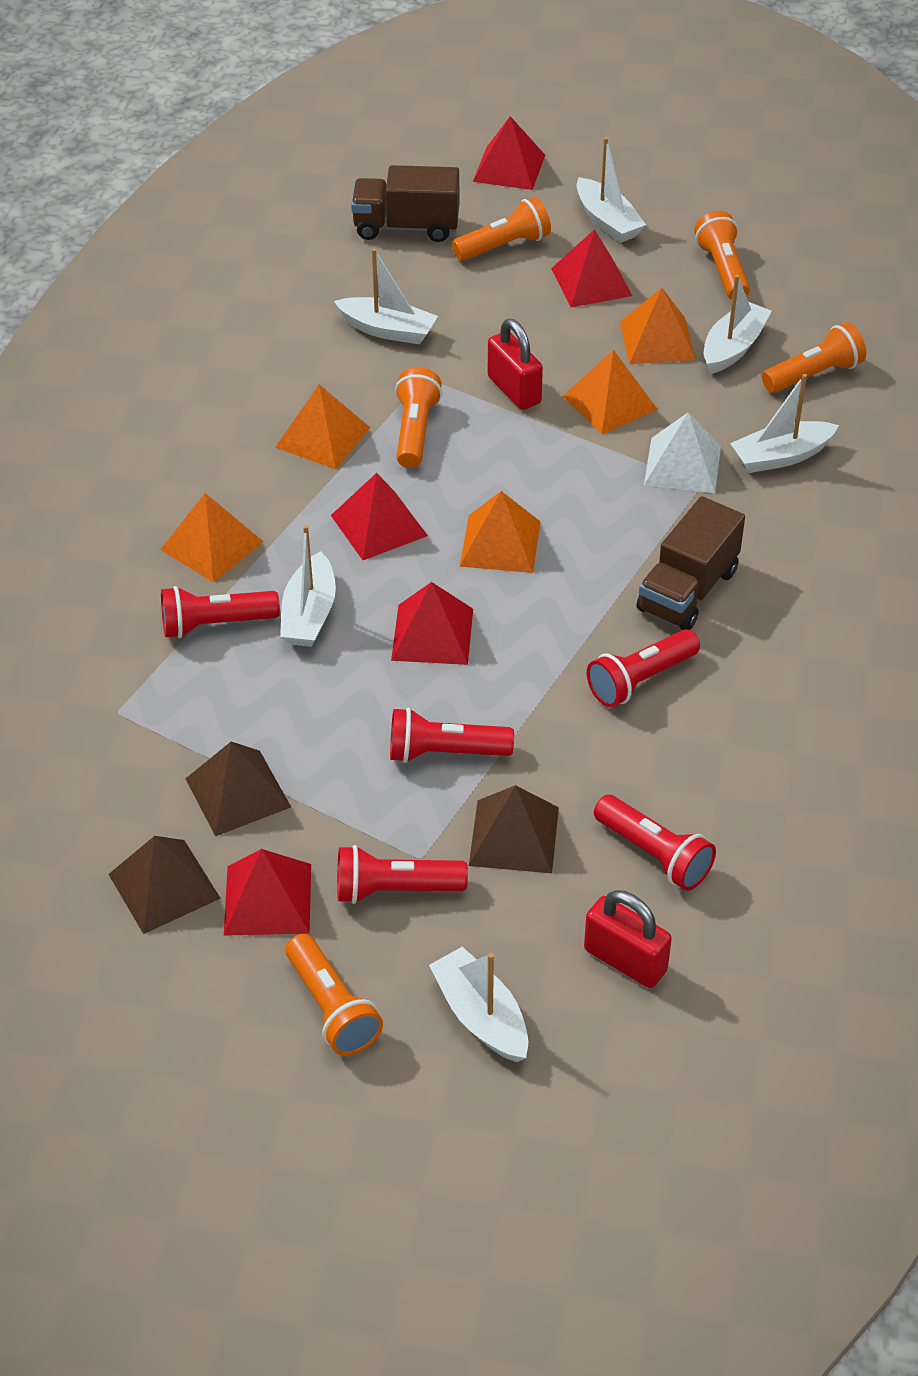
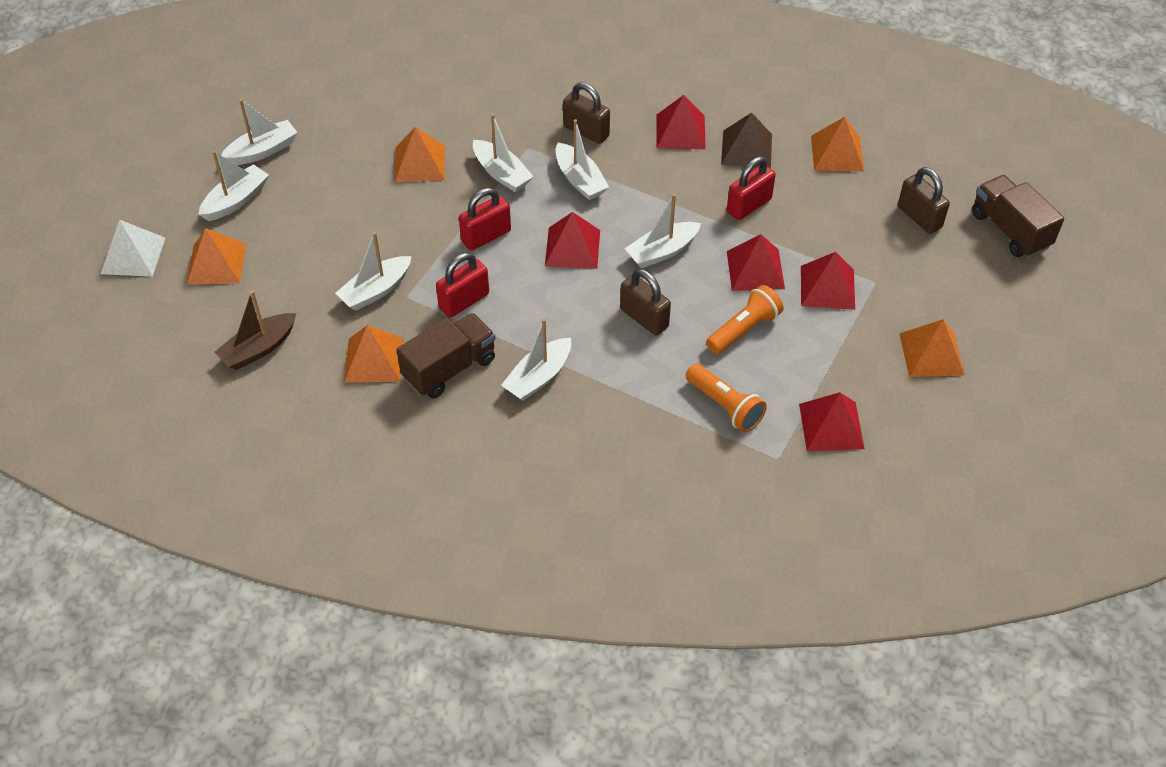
brown boat: 0 -> 1
brown padlock: 0 -> 3
brown pyramid: 3 -> 1
orange flashlight: 5 -> 2
red flashlight: 5 -> 0
red padlock: 2 -> 3
white boat: 6 -> 7

